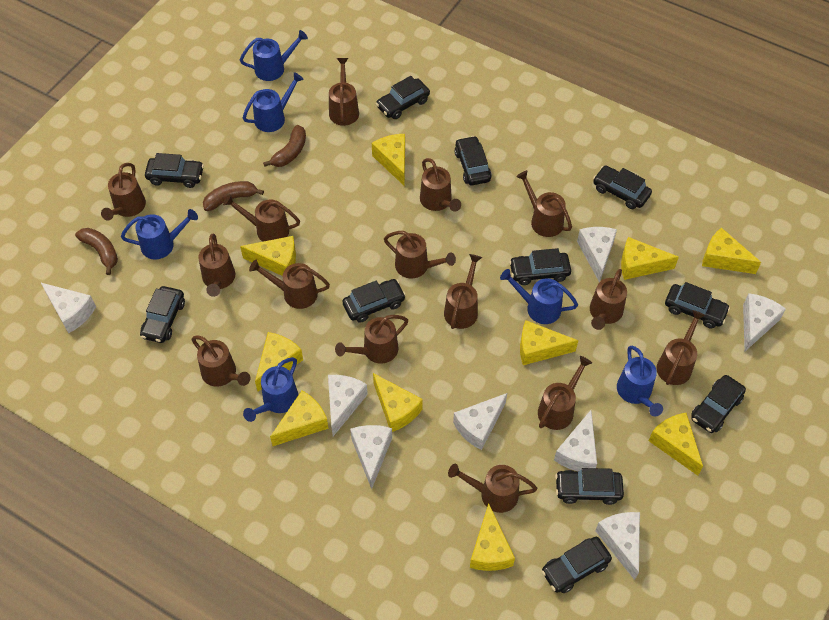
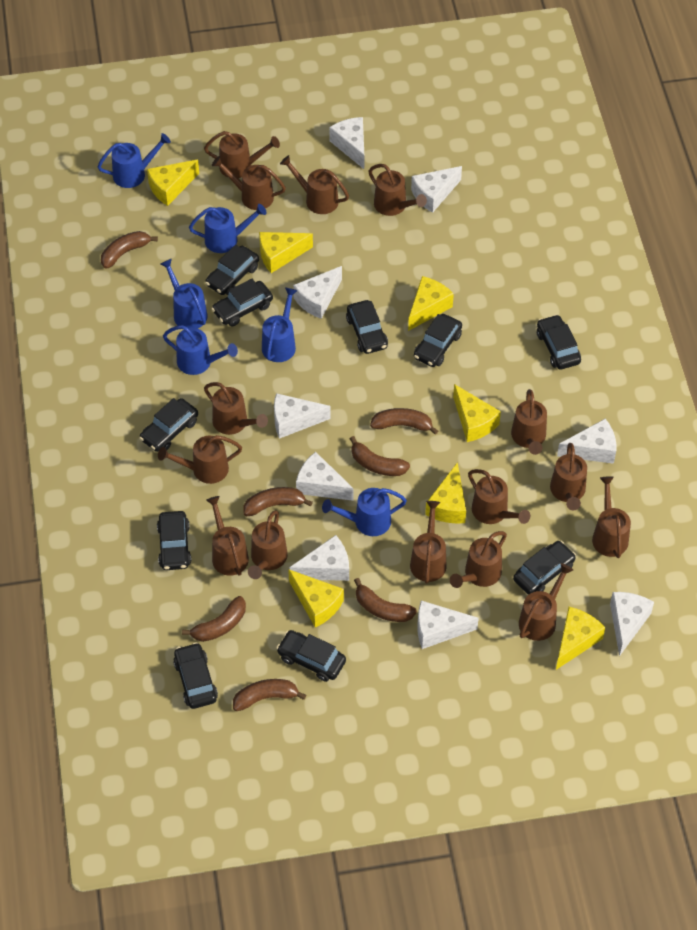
black car: 11 -> 10
brown banana: 3 -> 7
white cheese: 8 -> 9
yellow cheese: 10 -> 7

